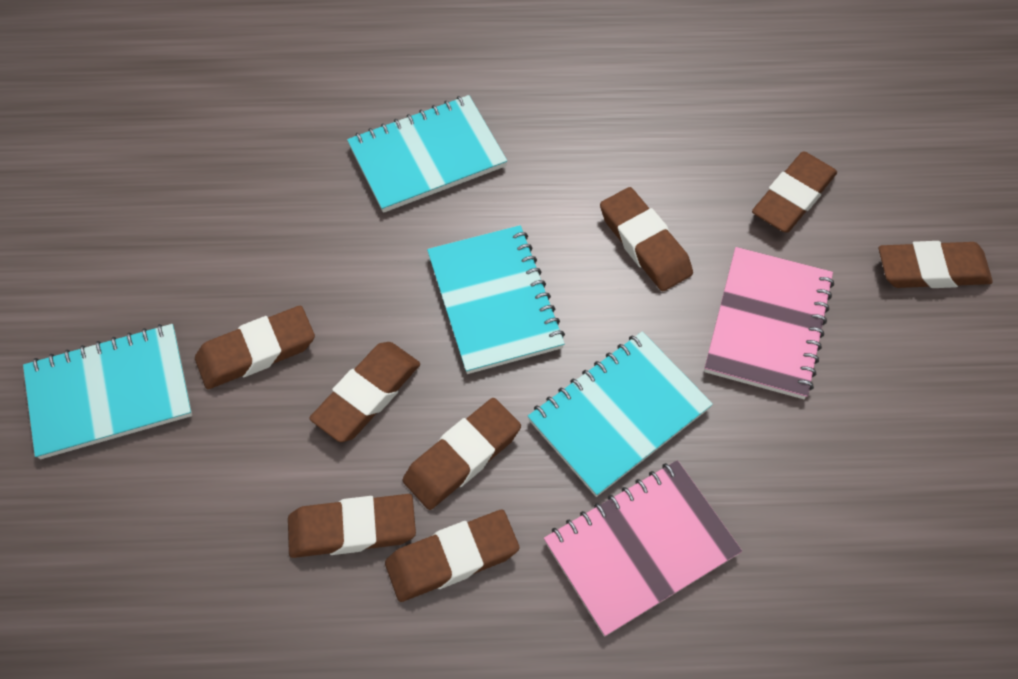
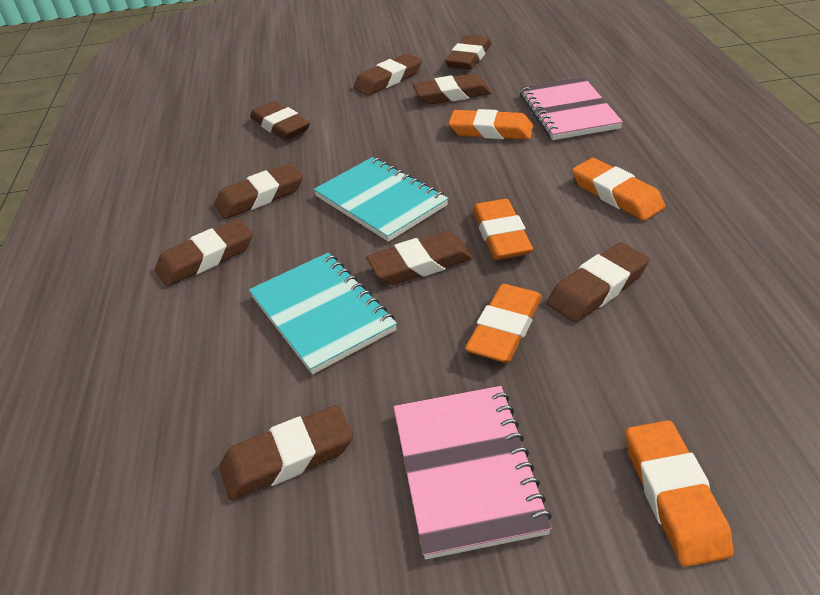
brown eraser: 8 -> 9
orange eraser: 0 -> 5
turquoise notebook: 4 -> 2

